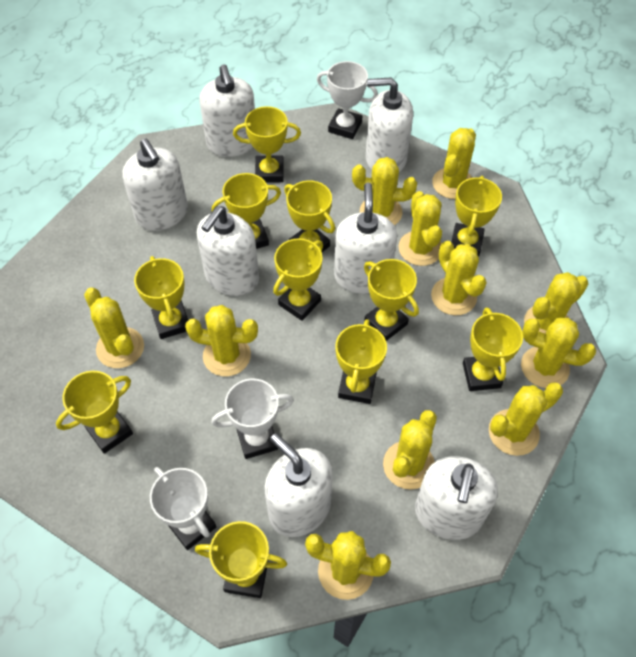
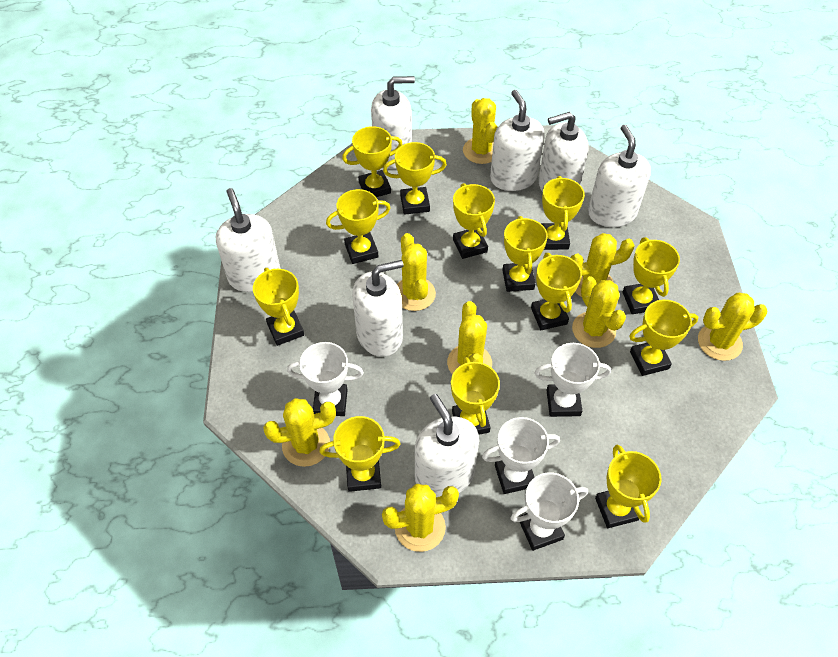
white trophy: 3 -> 4
yellow cactus: 11 -> 8
yellow trophy: 11 -> 13

